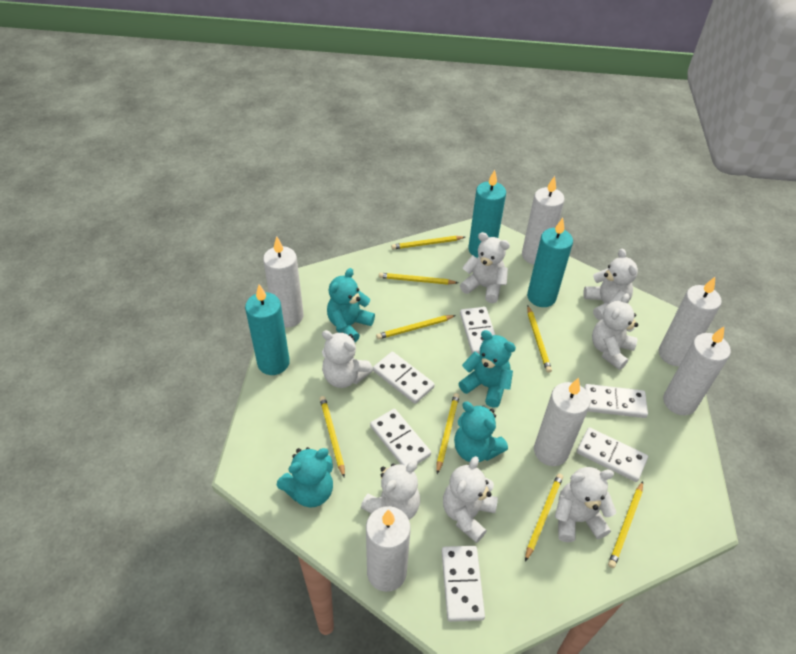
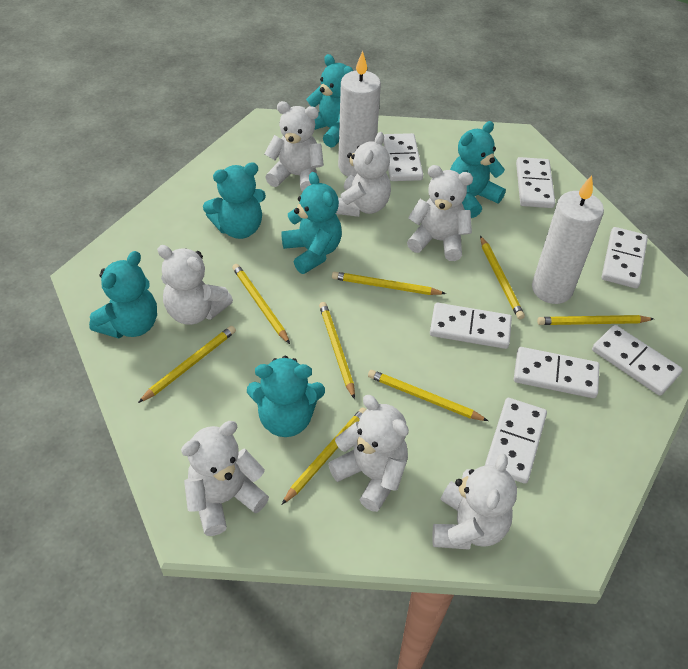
turquoise candle: 3 -> 0
turquoise teddy bear: 4 -> 6
white candle: 6 -> 2
white domino: 6 -> 7

